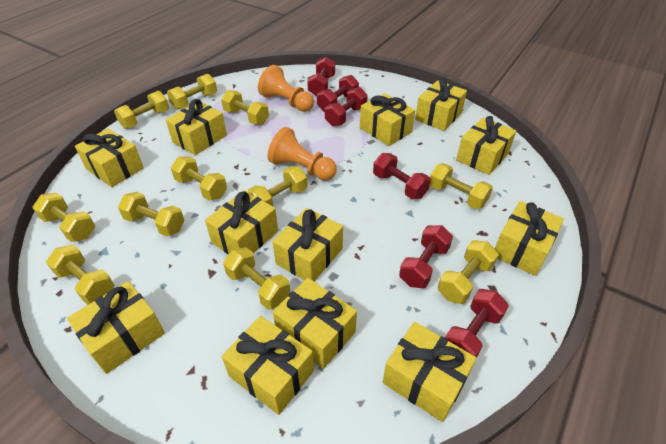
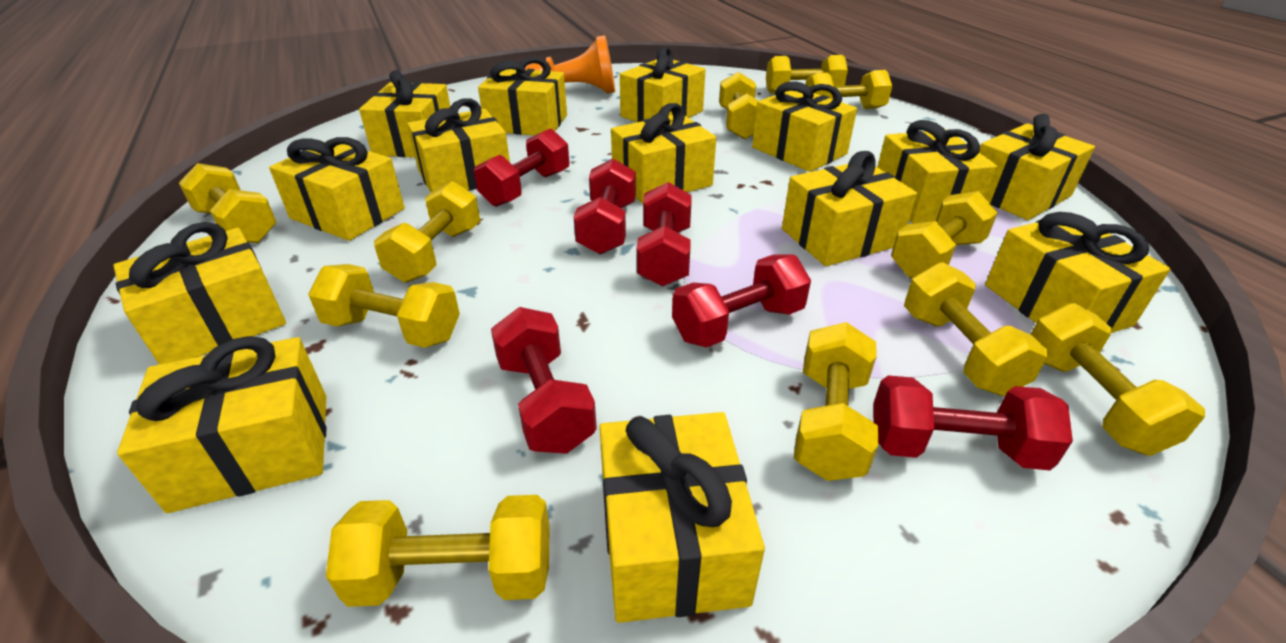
orange pawn: 2 -> 1
yellow gift: 12 -> 14

